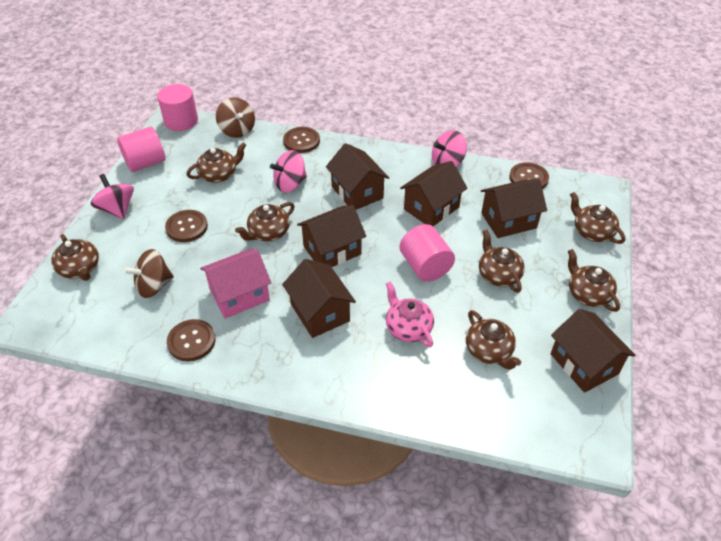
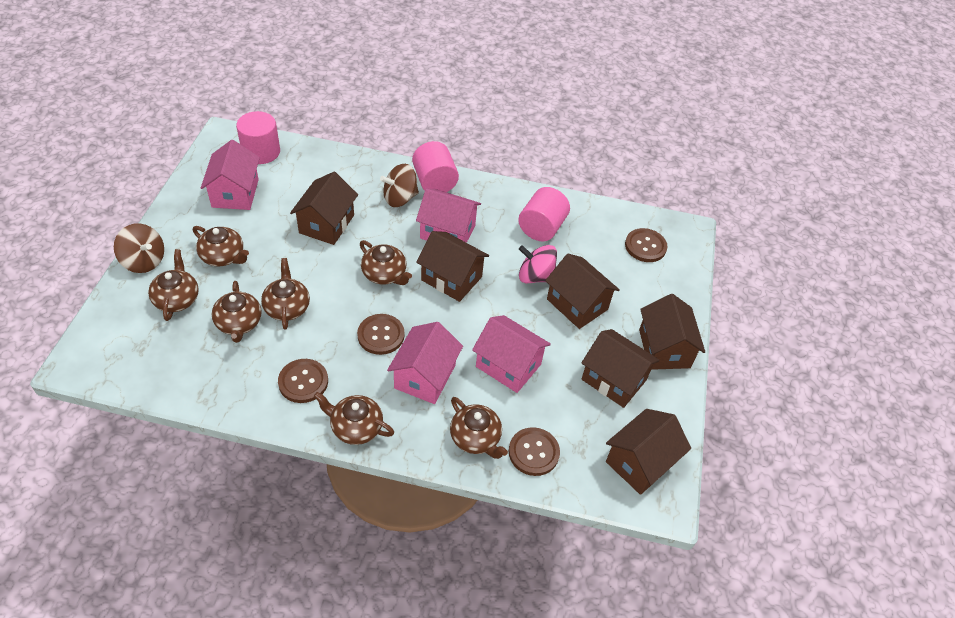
pink house: 1 -> 4
pink spinning top: 3 -> 1
pink teapot: 1 -> 0

